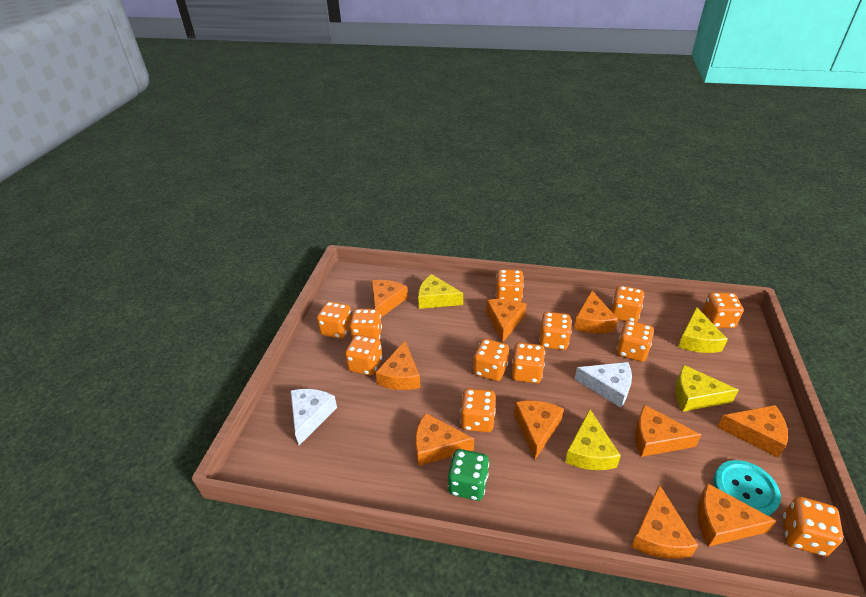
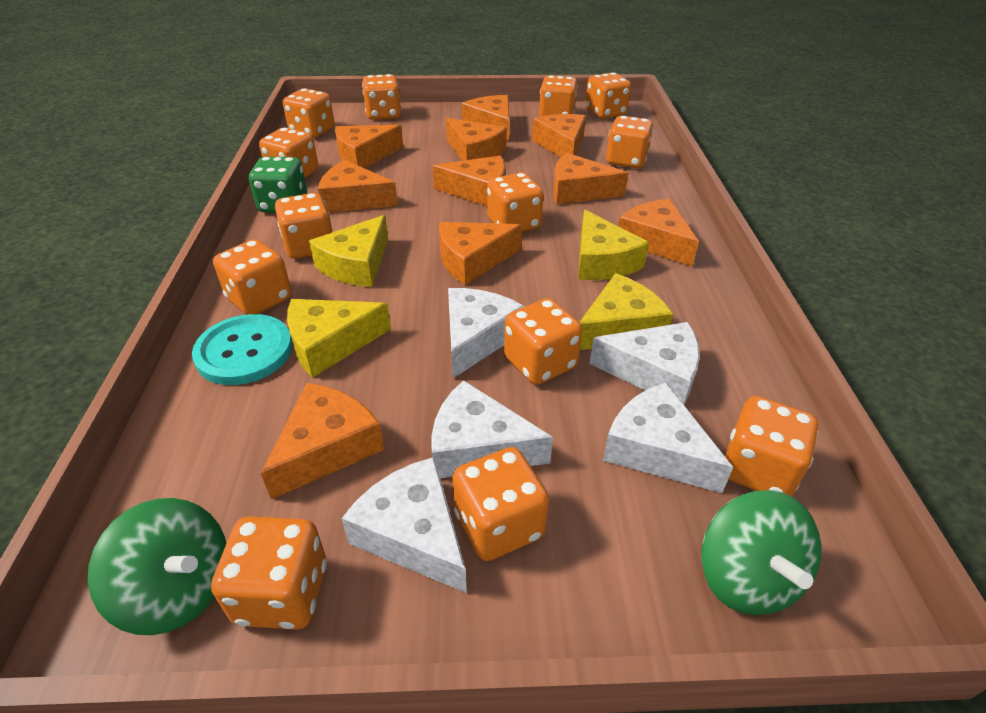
green spinning top: 0 -> 2
orange dice: 12 -> 13
white cheese: 2 -> 5

